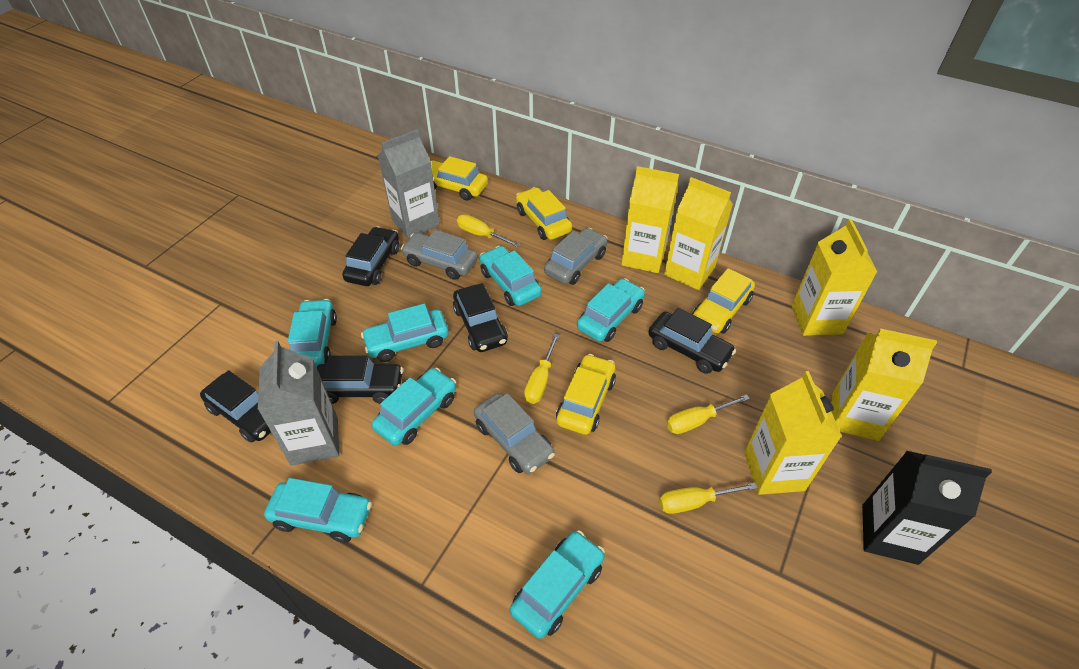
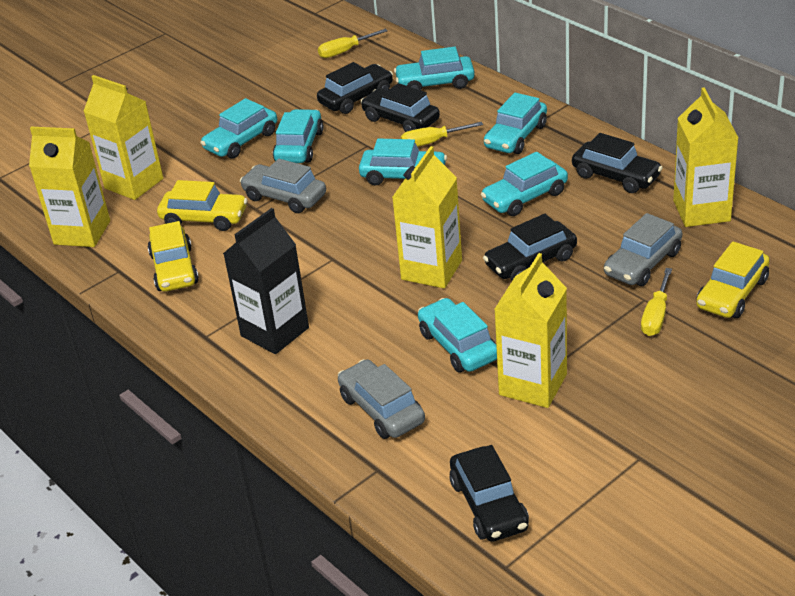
grey carton: 2 -> 0
yellow car: 4 -> 3
yellow screwdriver: 4 -> 3

